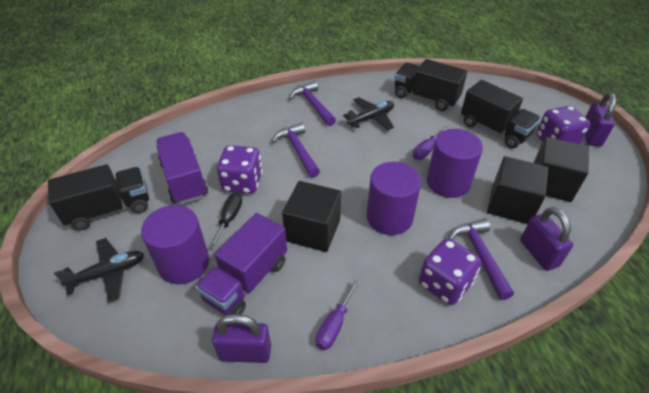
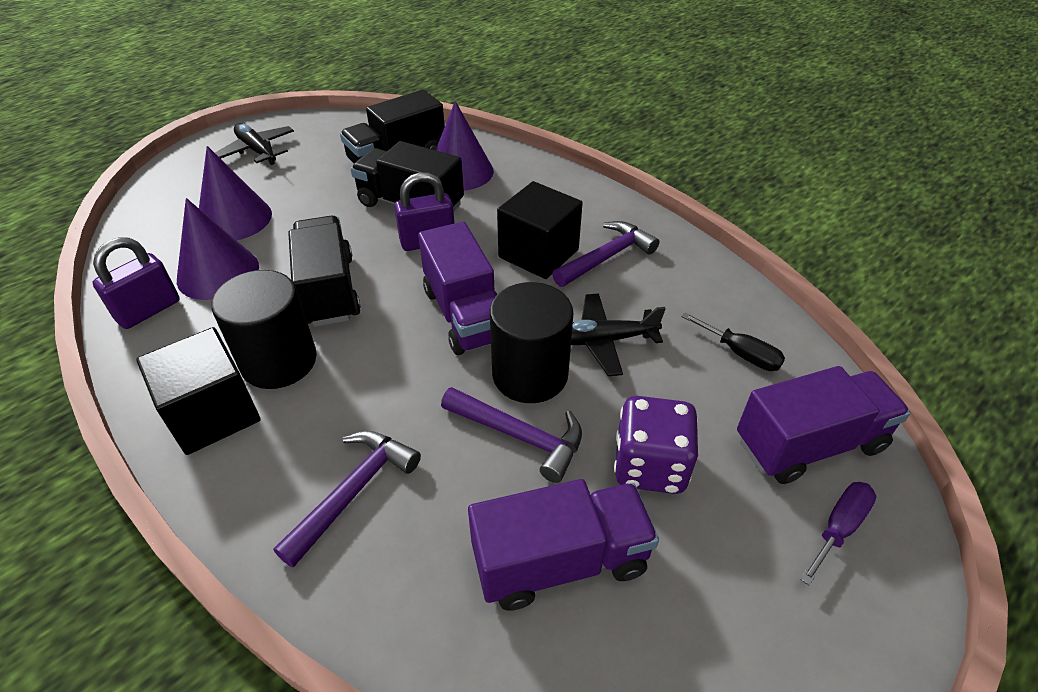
black cube: 3 -> 2
black cylinder: 0 -> 2
purple cone: 0 -> 3
purple cylinder: 3 -> 0
purple dice: 3 -> 1
purple padlock: 3 -> 2
purple screwdriver: 2 -> 1
purple truck: 2 -> 3

